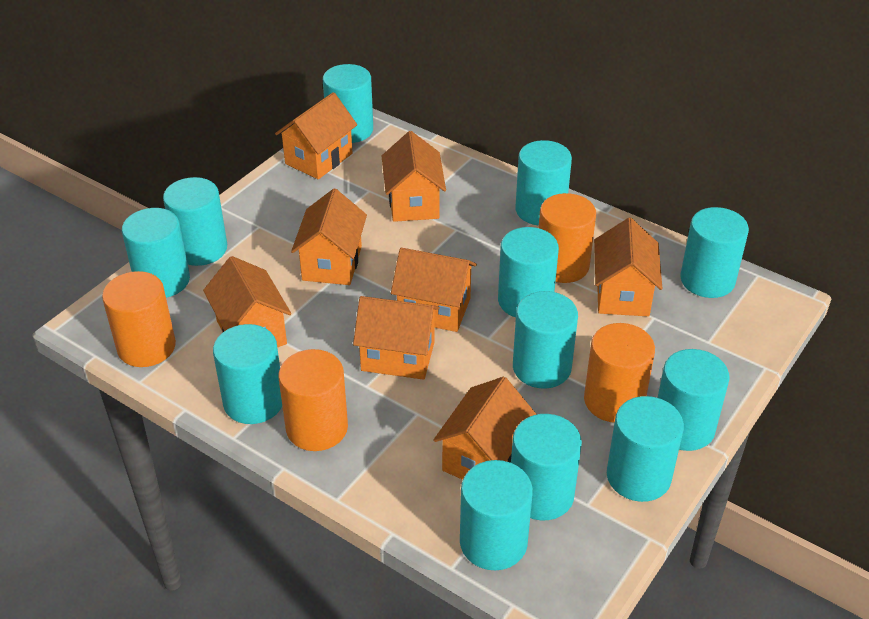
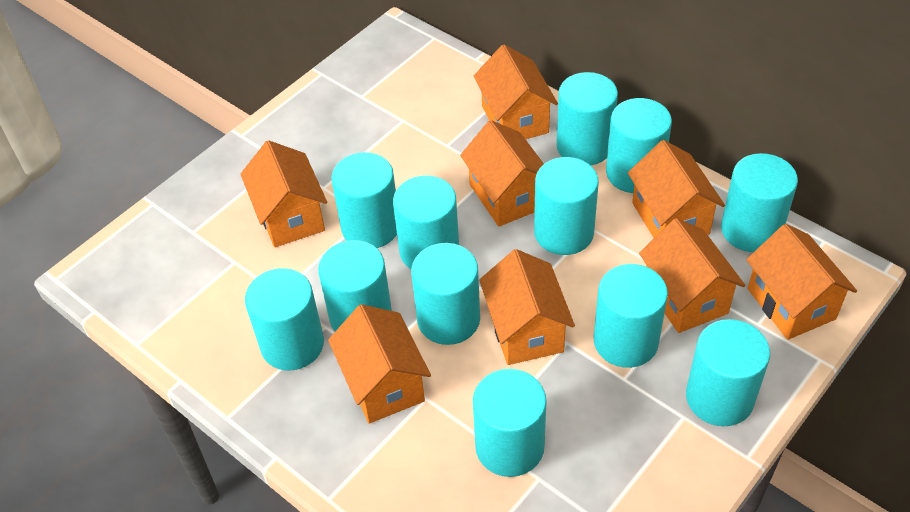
orange cylinder: 4 -> 0

